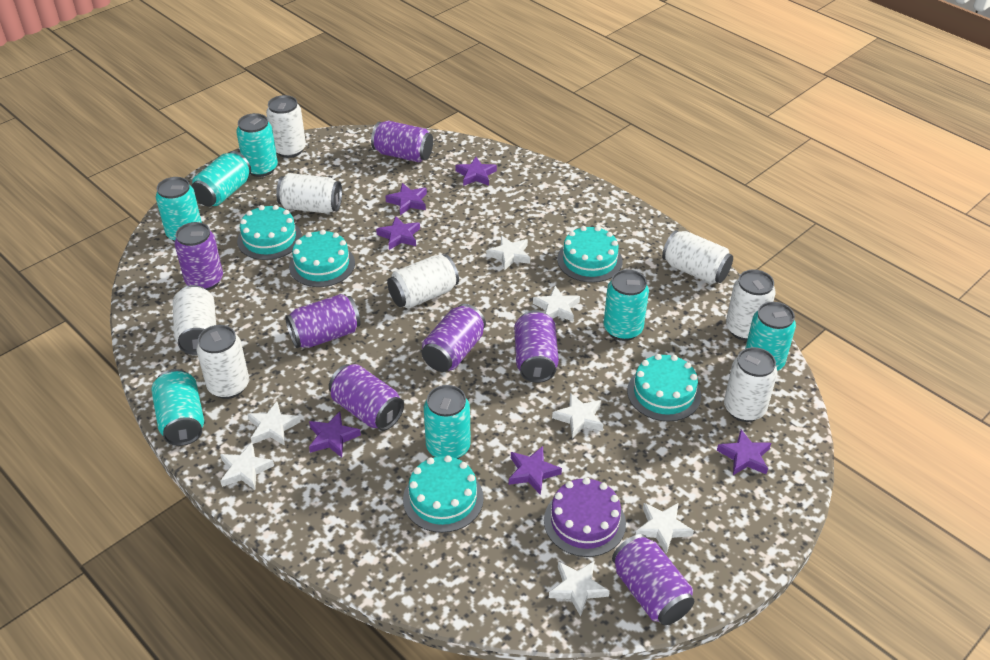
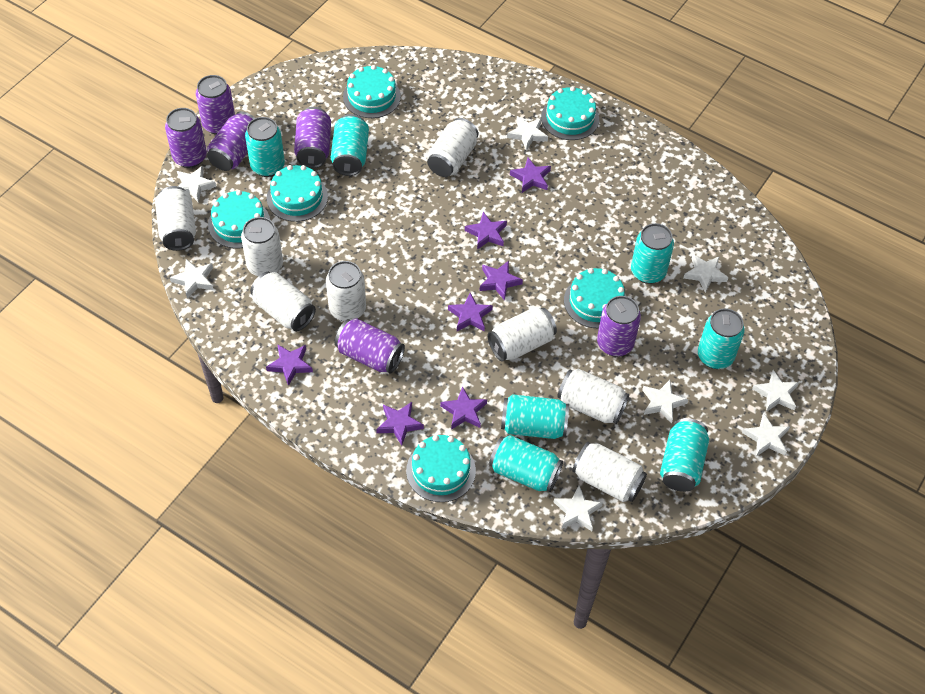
purple cake: 1 -> 0
purple can: 7 -> 6
purple star: 6 -> 7
turquoise cake: 5 -> 6
white star: 7 -> 8

